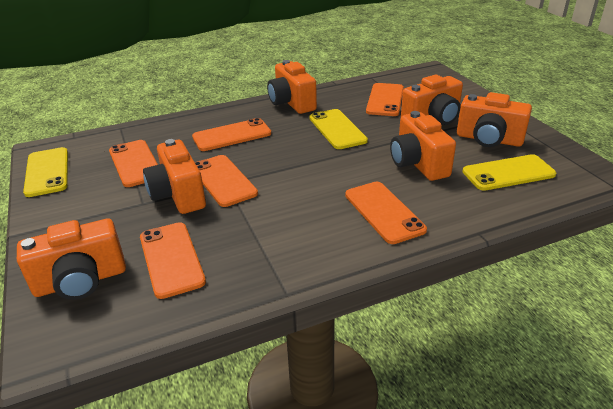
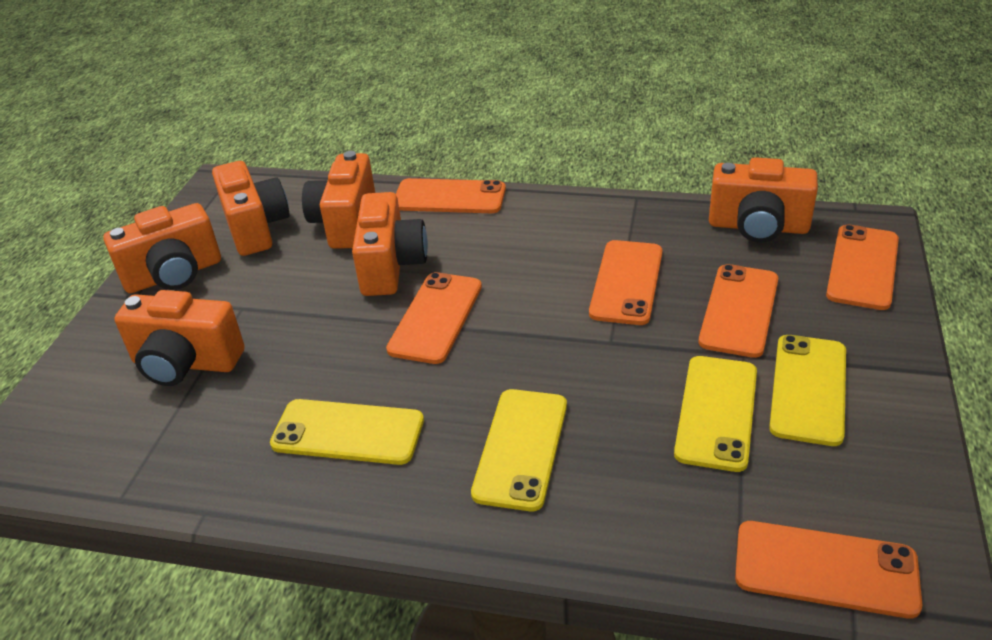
yellow phone: 3 -> 4

